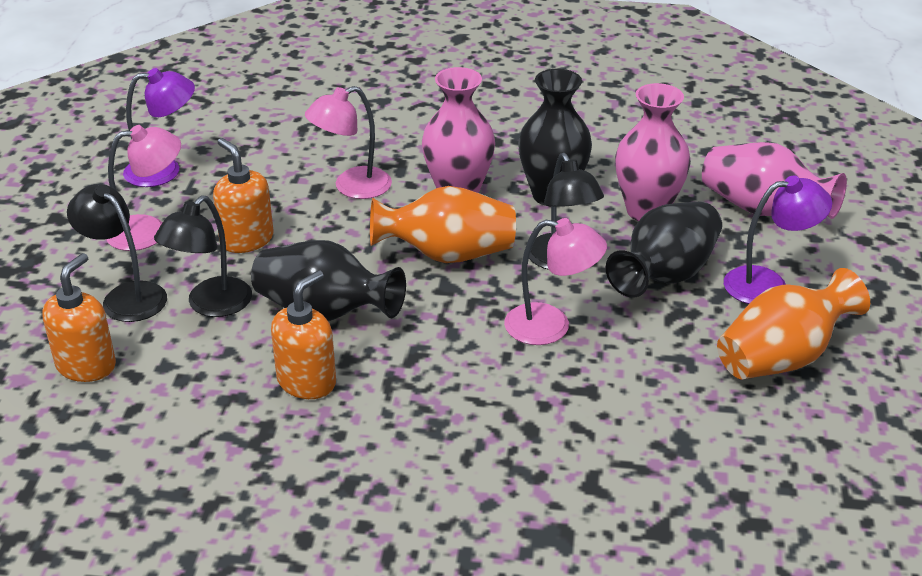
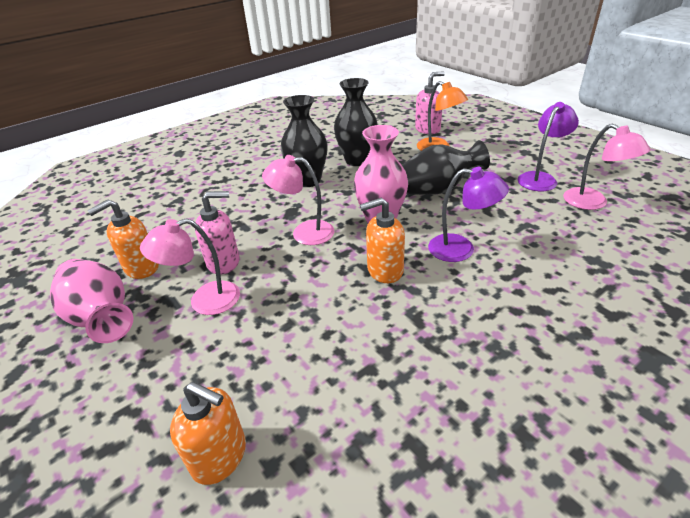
black lamp: 3 -> 0
orange lamp: 0 -> 1
orange vase: 2 -> 0
pink soap dispenser: 0 -> 2
pink vase: 3 -> 2

